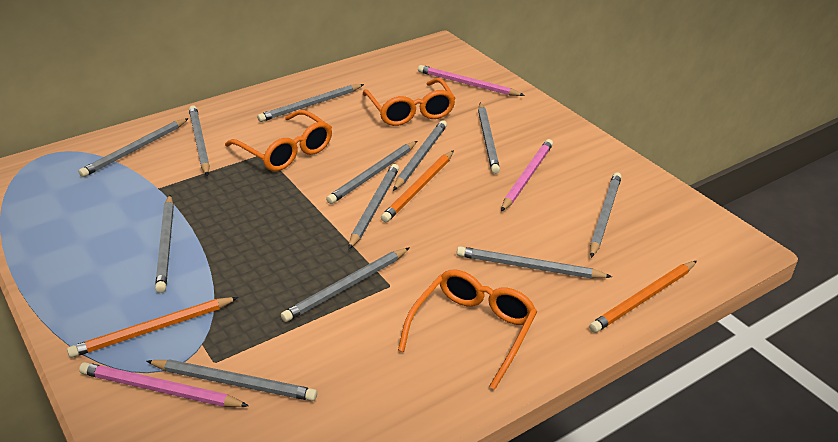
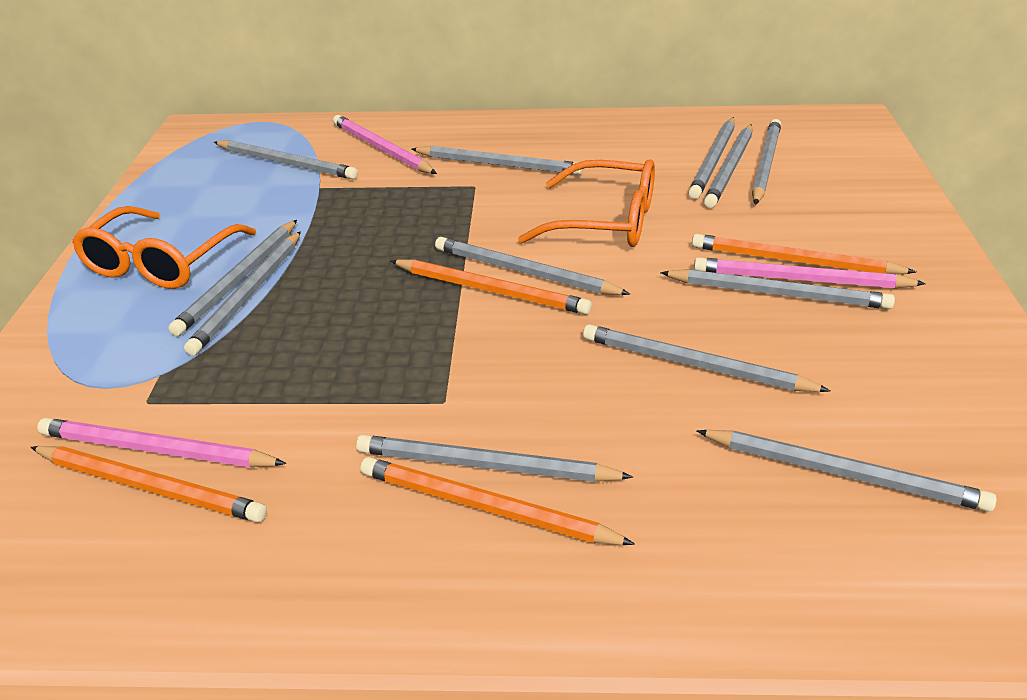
orange glasses: 3 -> 2
orange pencil: 3 -> 4

